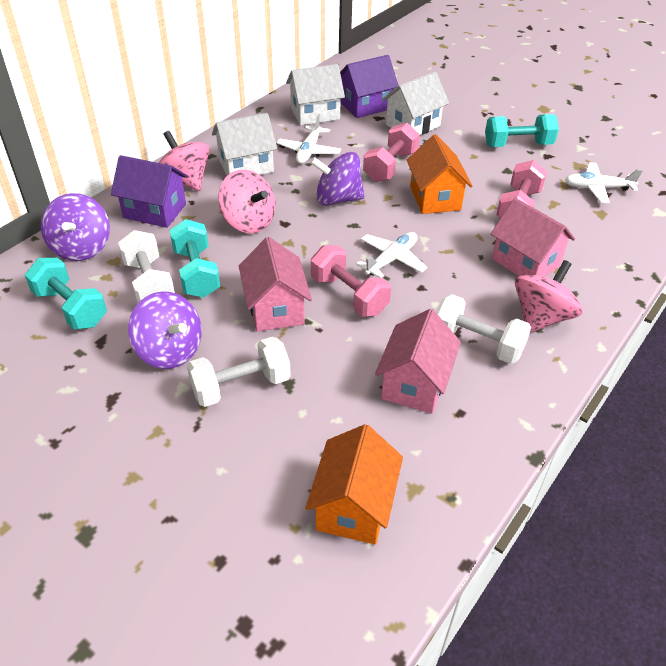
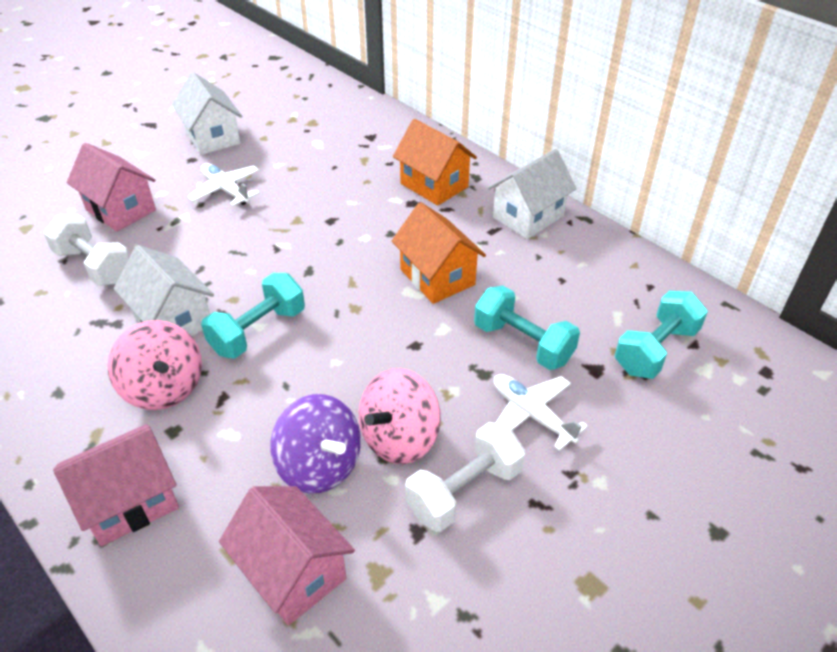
pink dumbbell: 3 -> 0
pink spinning top: 3 -> 2
purple house: 2 -> 0
purple spinning top: 3 -> 1
white dumbbell: 3 -> 2
white plane: 3 -> 2

